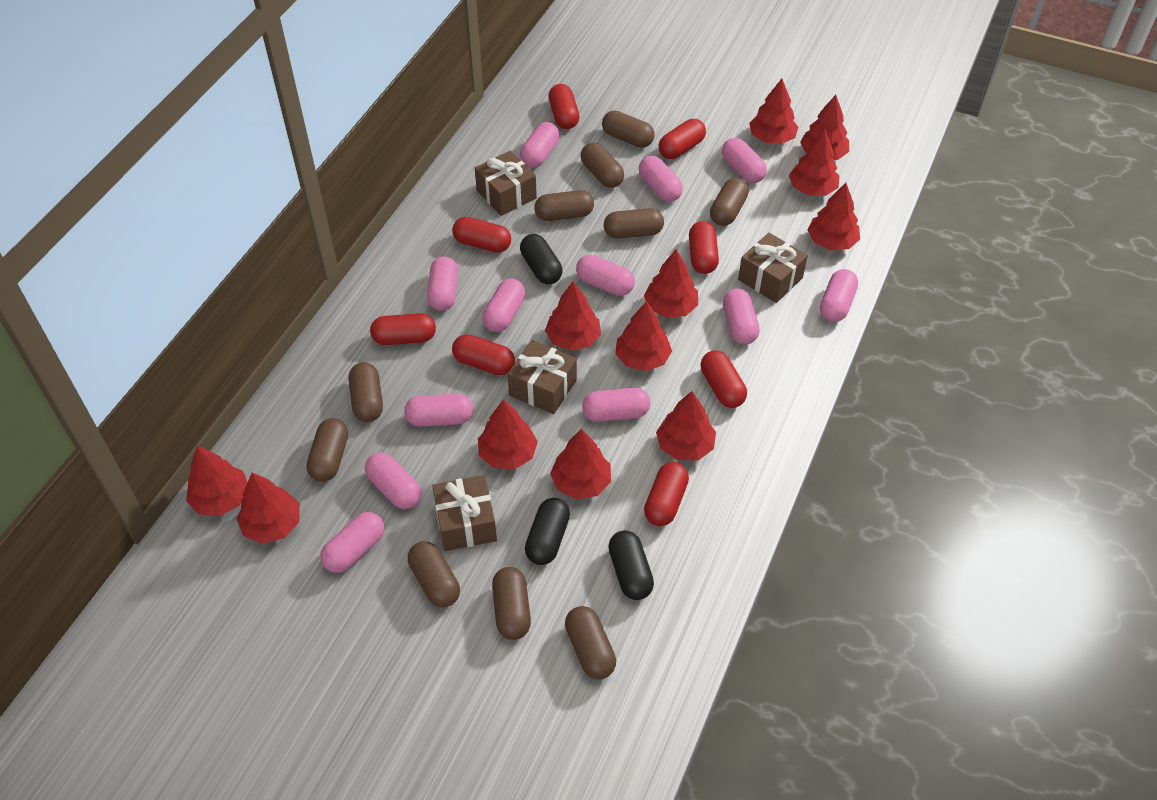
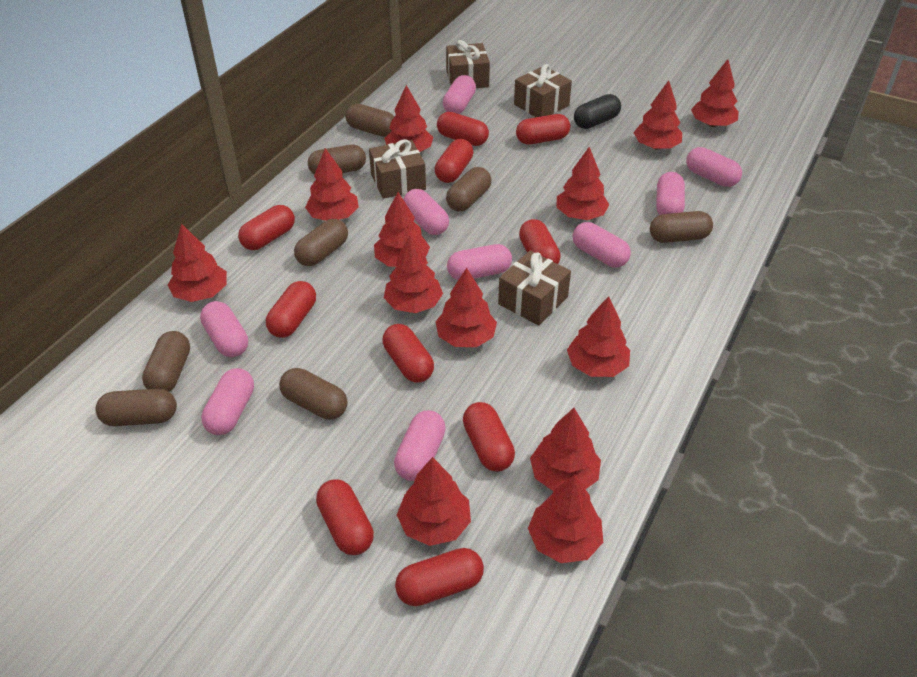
black capsule: 3 -> 1
brown capsule: 10 -> 8
pink capsule: 12 -> 9
red capsule: 8 -> 10
red tree: 12 -> 13

